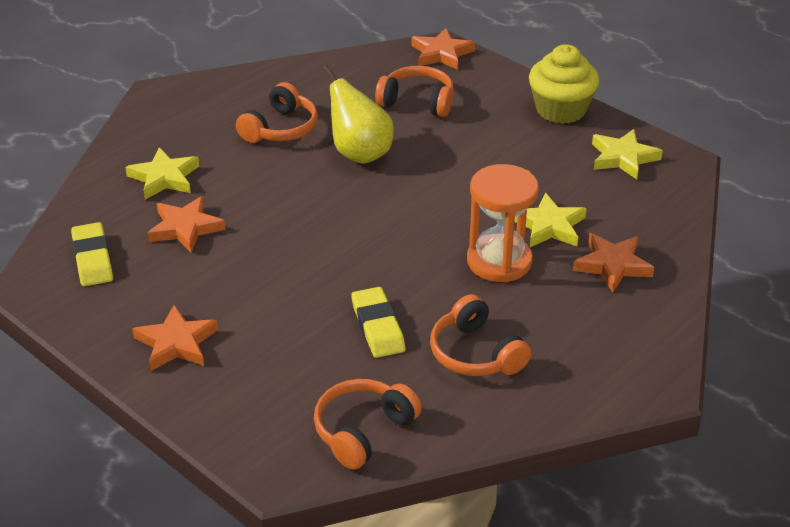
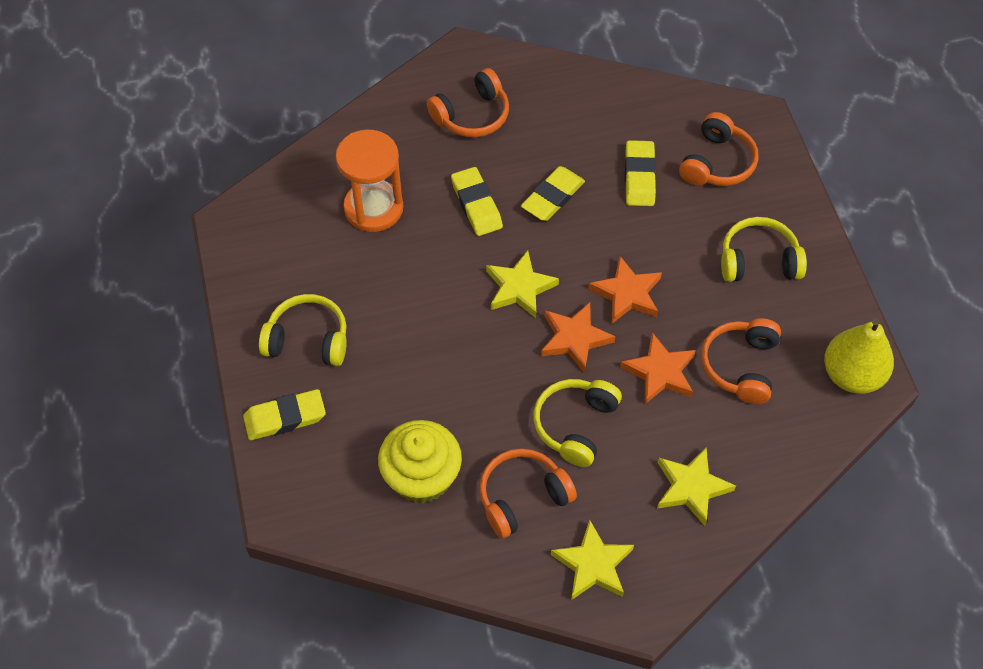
orange star: 4 -> 3
yellow eraser: 2 -> 4
yellow headphones: 0 -> 3

